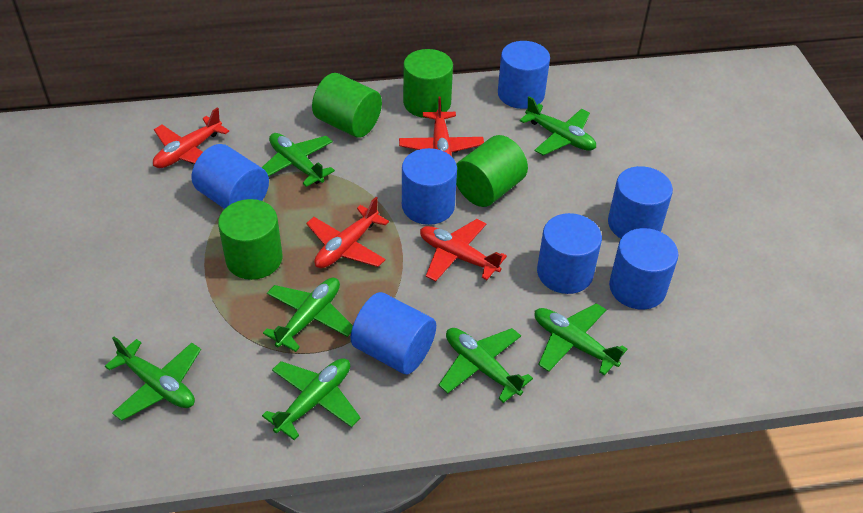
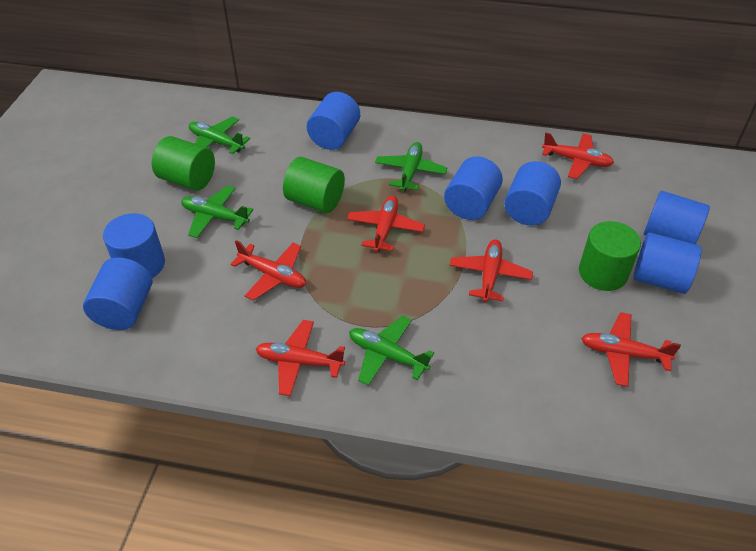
green cylinder: 4 -> 3
green plane: 7 -> 4
red plane: 4 -> 6

